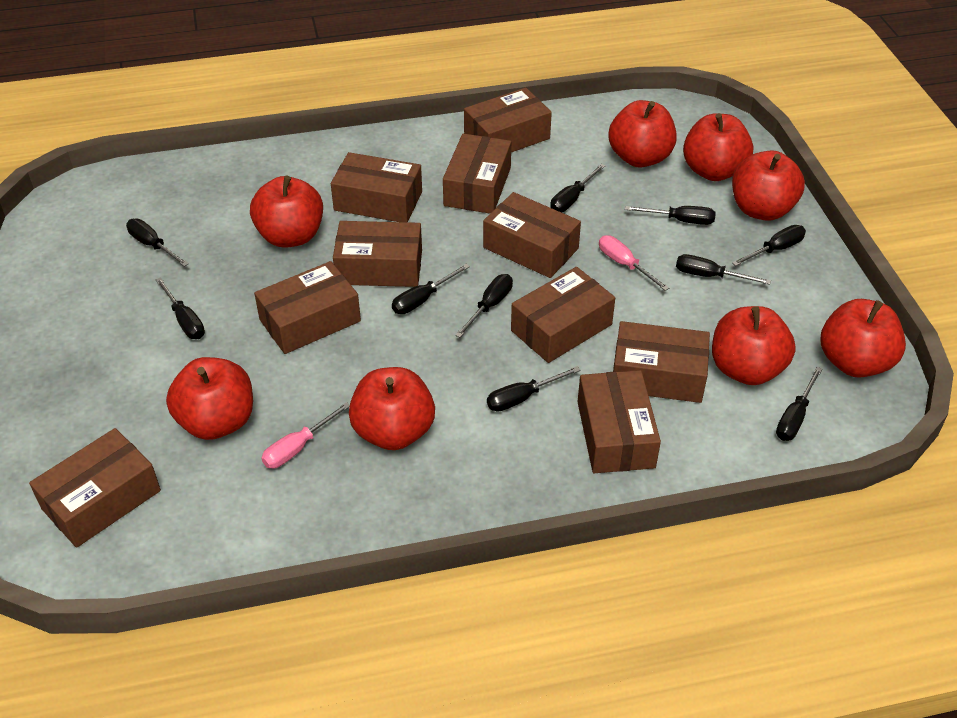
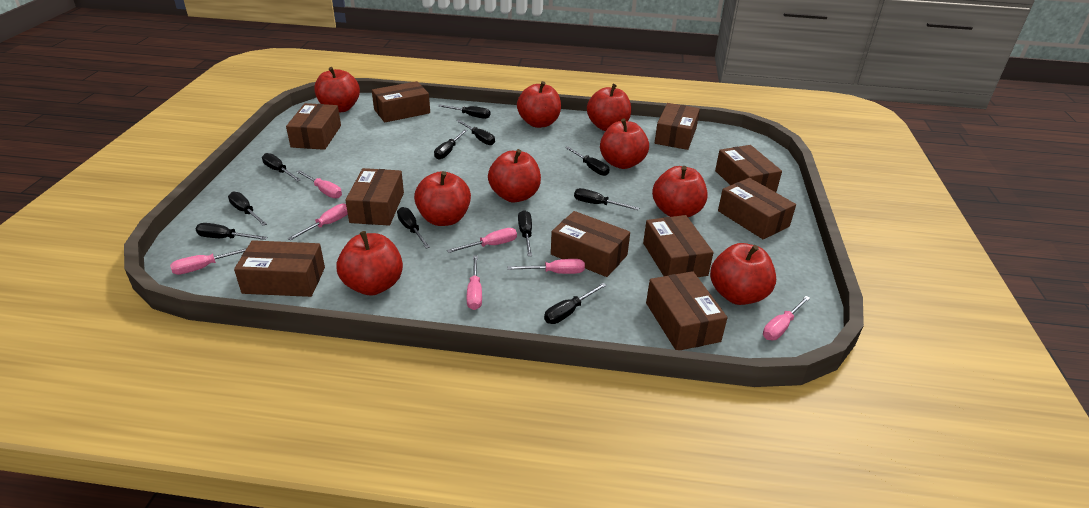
black screwdriver: 10 -> 11
pink screwdriver: 2 -> 7
red apple: 8 -> 9

